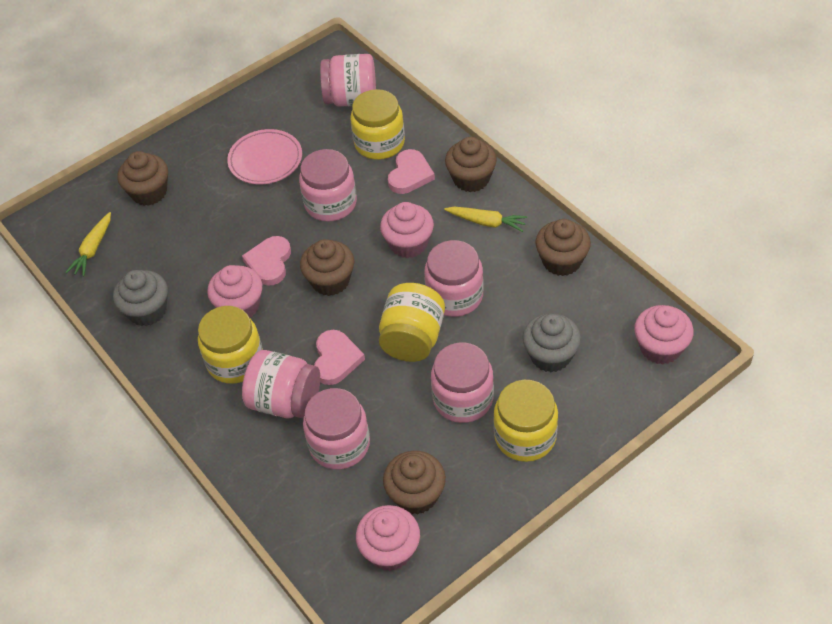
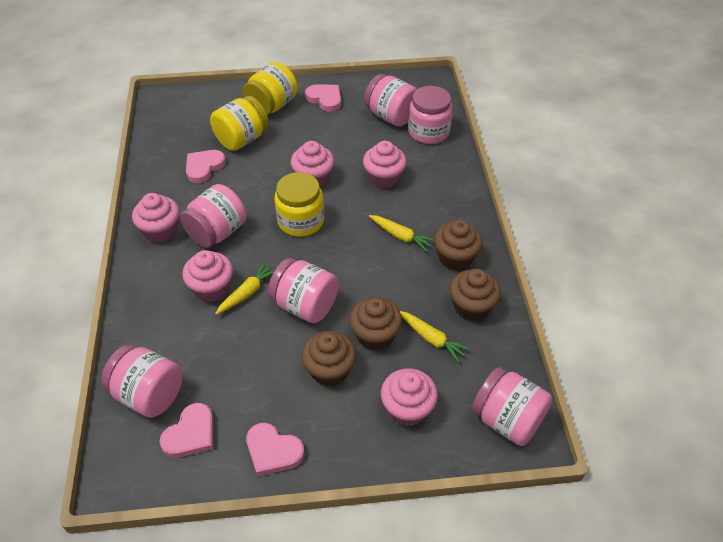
brown cupcake: 5 -> 4
grey cupcake: 2 -> 0
pink cupcake: 4 -> 5
pink heart: 3 -> 4
pink plate: 1 -> 0
yellow carrot: 2 -> 3
yellow jar: 4 -> 3

